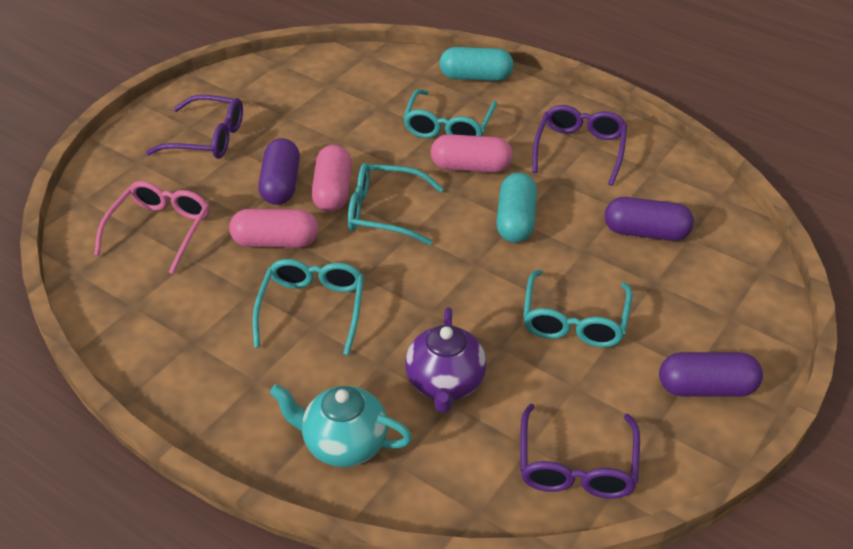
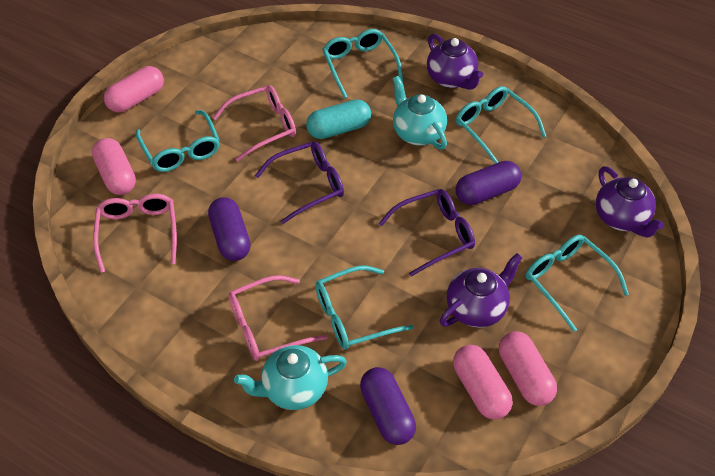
pink capsule: 3 -> 4
pink glasses: 1 -> 3
purple glasses: 3 -> 2
purple teapot: 1 -> 3
turquoise capsule: 2 -> 1
turquoise glasses: 4 -> 5
turquoise teapot: 1 -> 2

